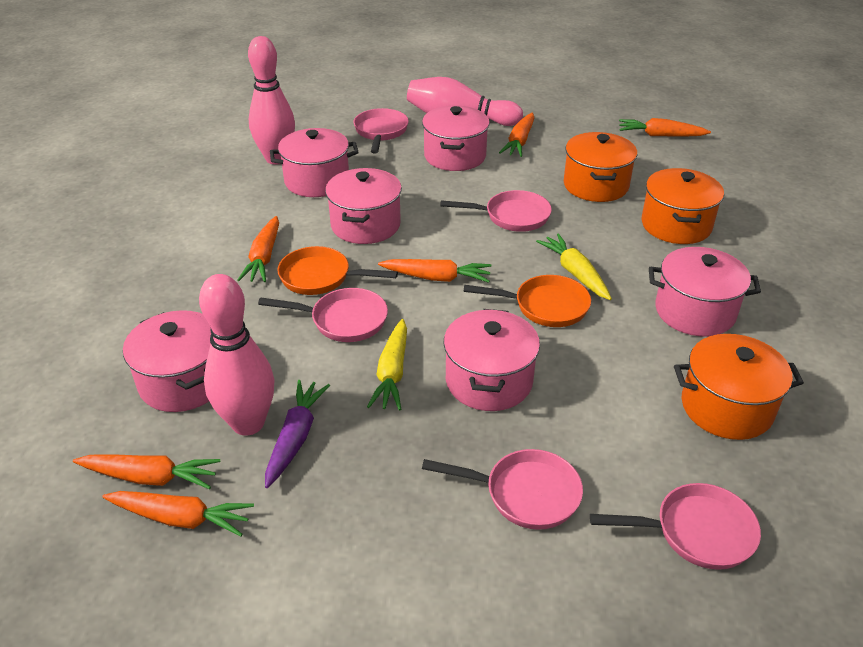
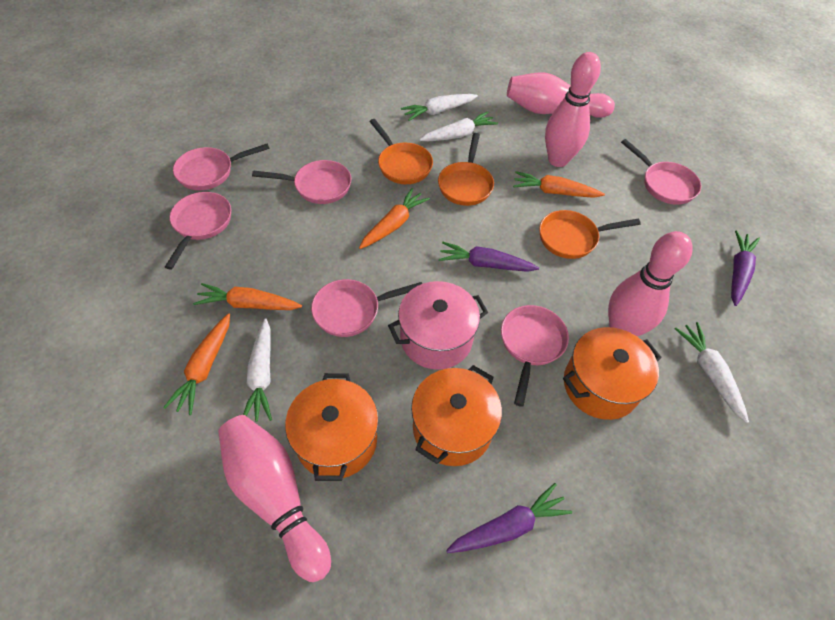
orange carrot: 6 -> 4
orange pan: 2 -> 3
pink bowling pin: 3 -> 4
pink pan: 5 -> 6
pink pot: 6 -> 1
purple carrot: 1 -> 3
white carrot: 0 -> 4
yellow carrot: 2 -> 0

